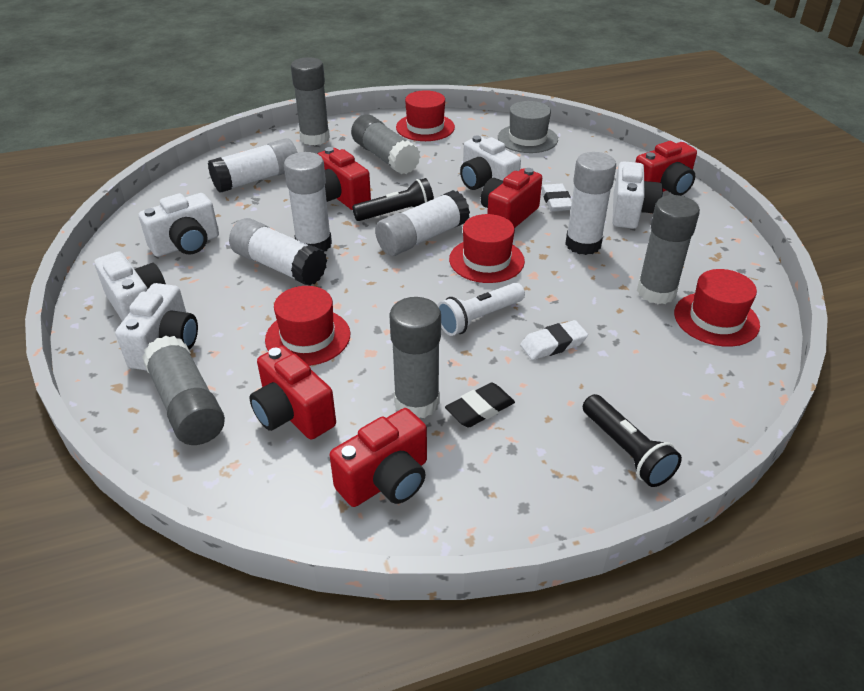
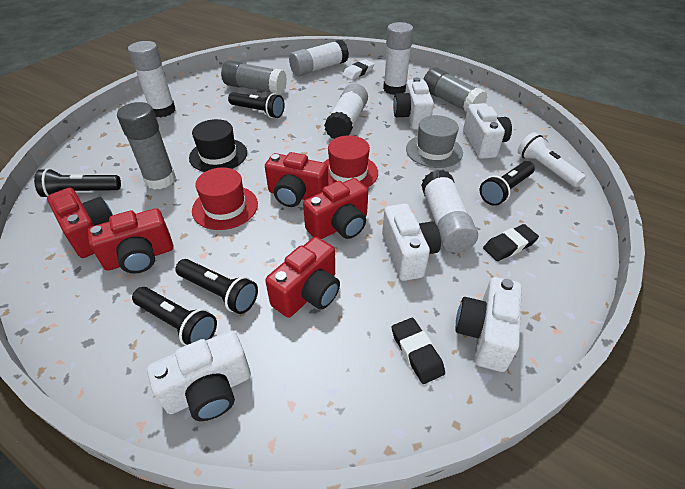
black eraser: 1 -> 2
black flashlight: 2 -> 5
black hat: 0 -> 1
grey glue stick: 5 -> 3
red hat: 4 -> 2
white eraser: 2 -> 1

